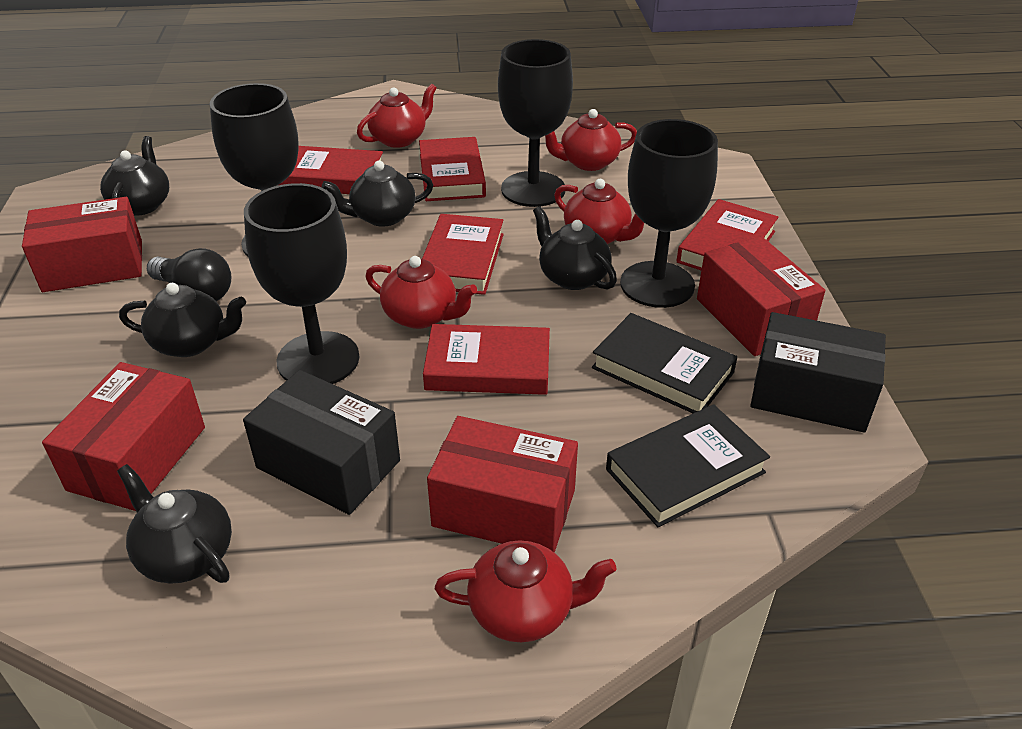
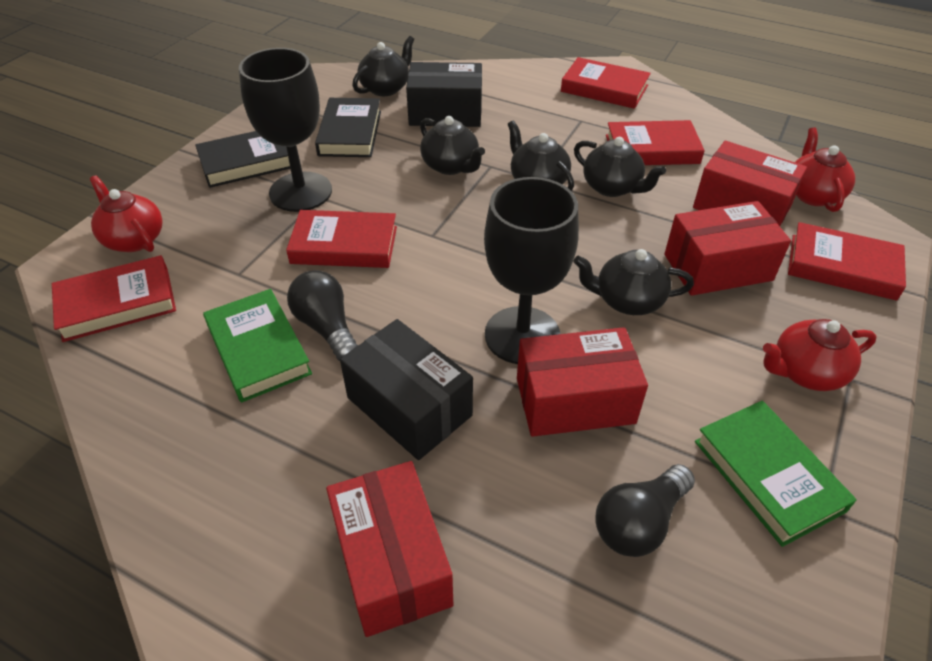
black goblet: 4 -> 2
black light bulb: 1 -> 2
green book: 0 -> 2
red teapot: 5 -> 3

